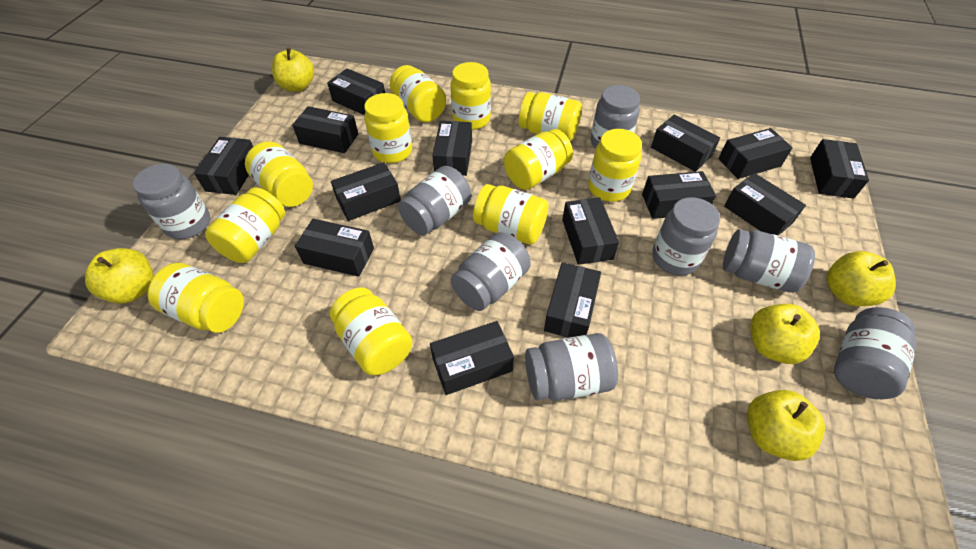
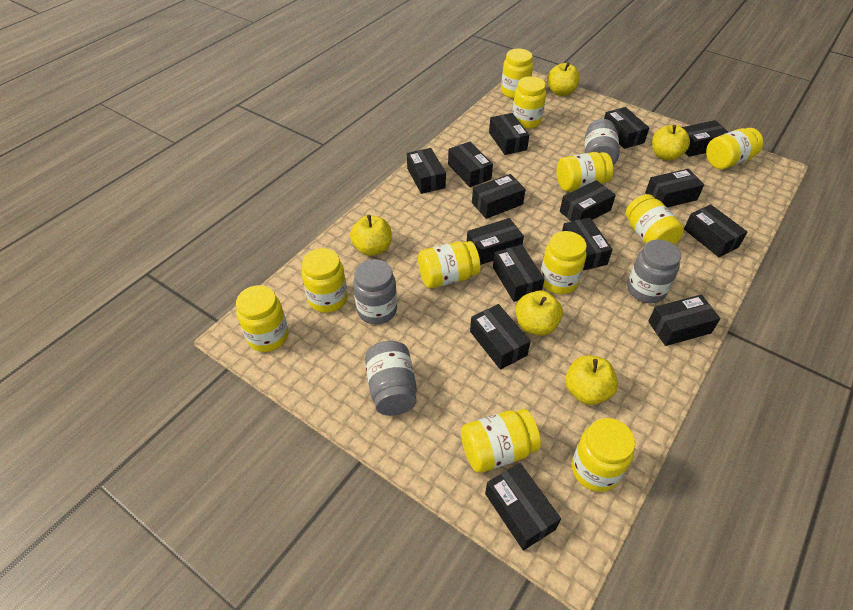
black box: 14 -> 15
grey jar: 8 -> 4

